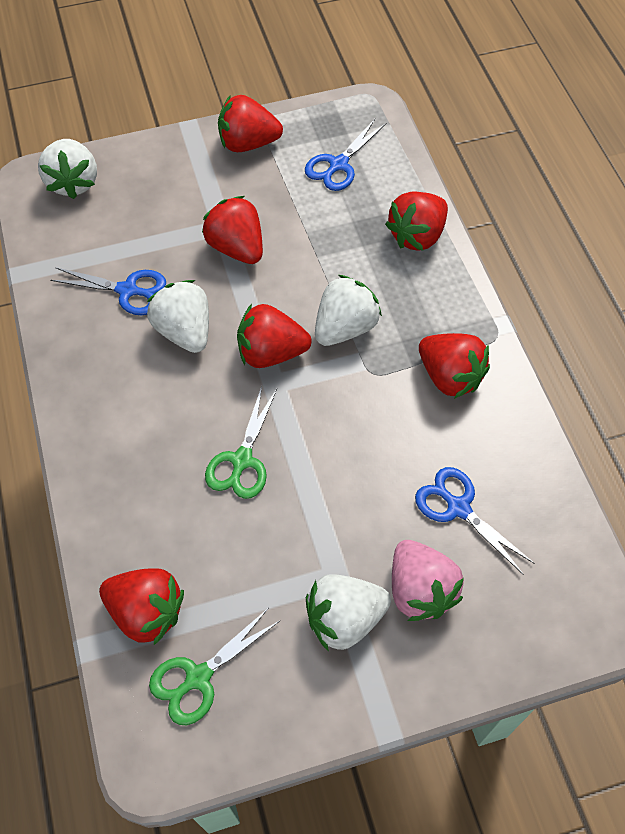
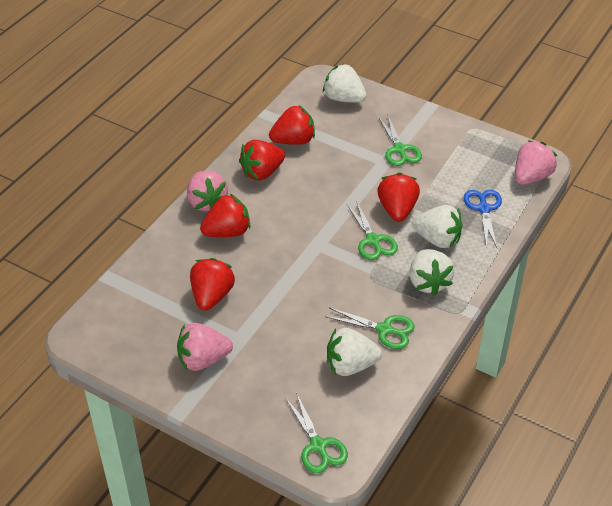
blue scissors: 3 -> 1
green scissors: 2 -> 4
pink strawberry: 1 -> 3
red strawberry: 6 -> 5

